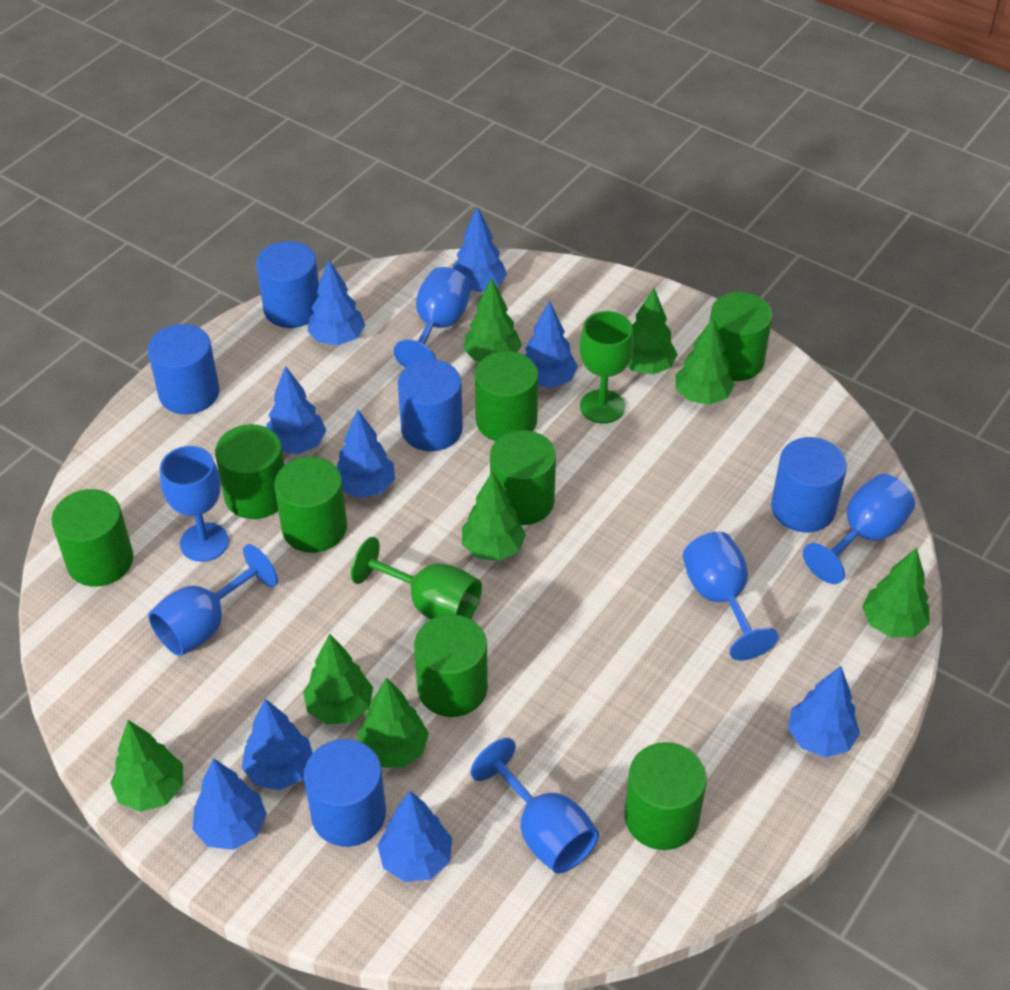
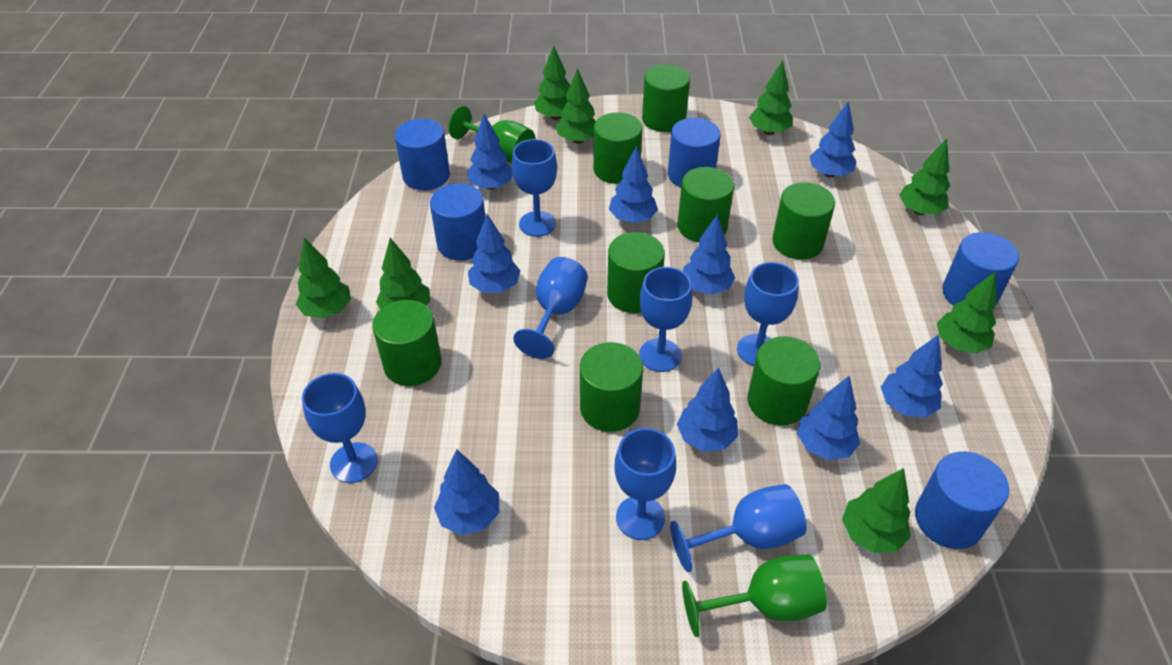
blue goblet: 6 -> 7

